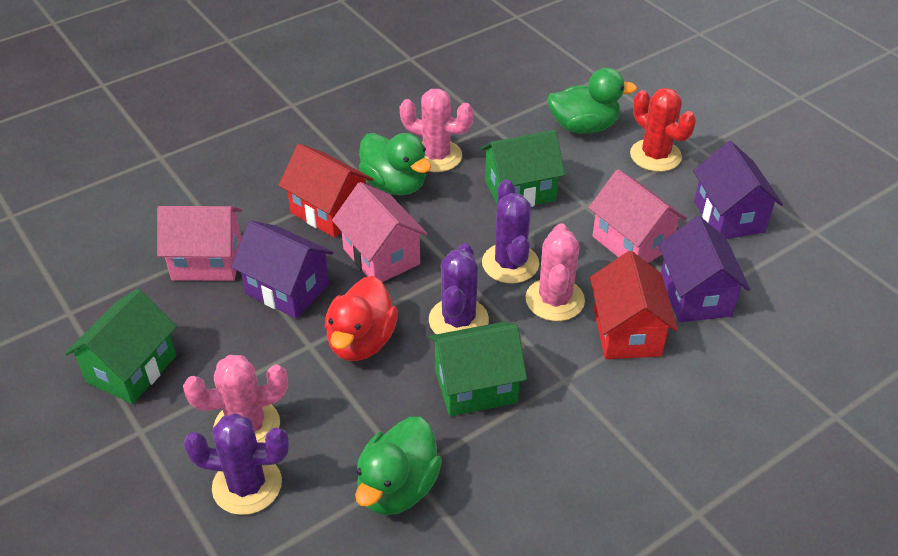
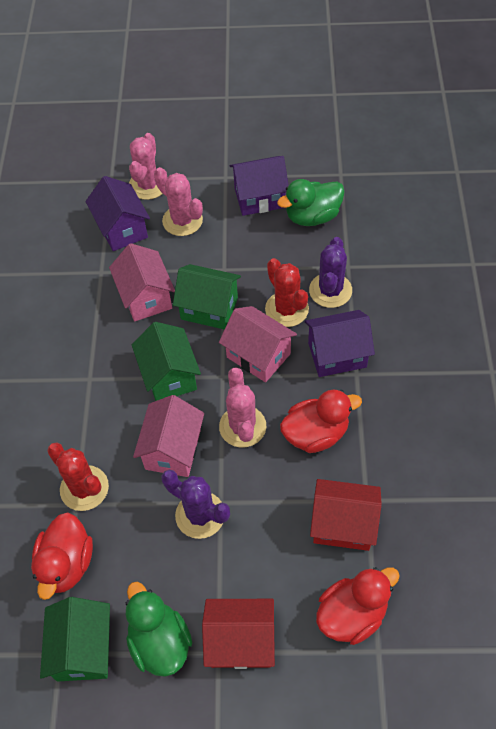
green duck: 3 -> 2
purple cactus: 3 -> 2
red cactus: 1 -> 2
red duck: 1 -> 3

